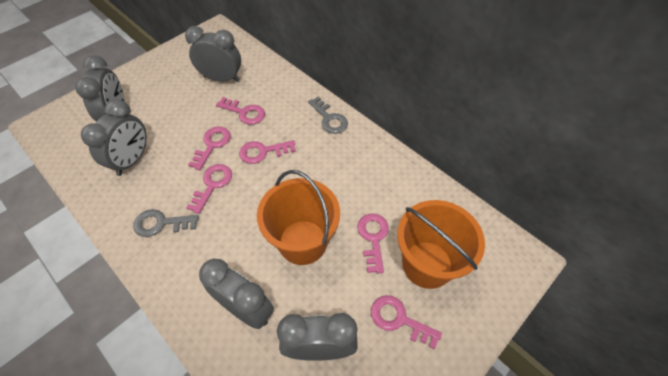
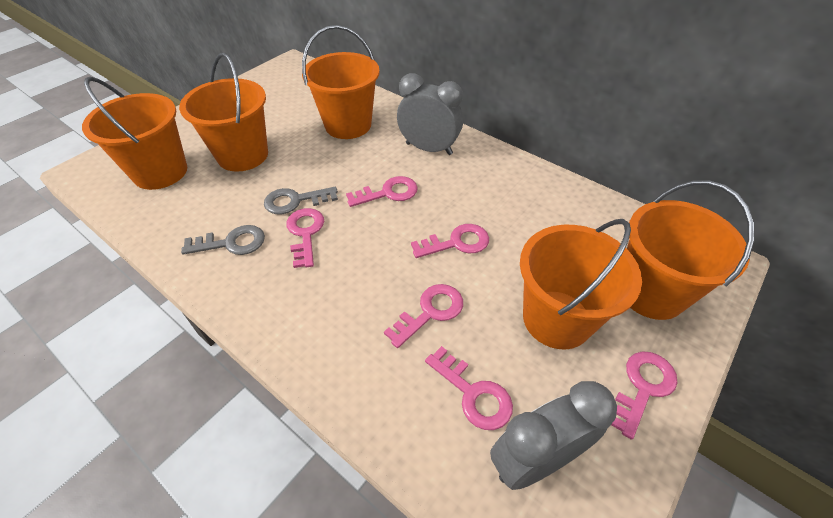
grey clock: 5 -> 2
orange bucket: 2 -> 5

